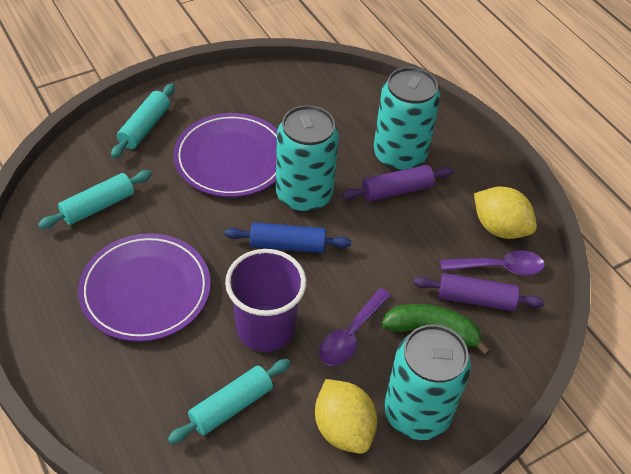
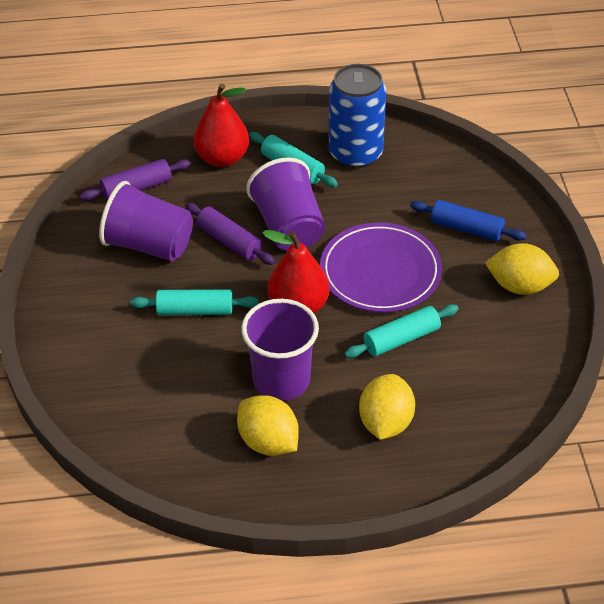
blue can: 0 -> 1
green banana: 1 -> 0
purple cup: 1 -> 3
purple plate: 2 -> 1
purple spoon: 2 -> 0
red pear: 0 -> 2
turquoise can: 3 -> 0
yellow lemon: 2 -> 3

